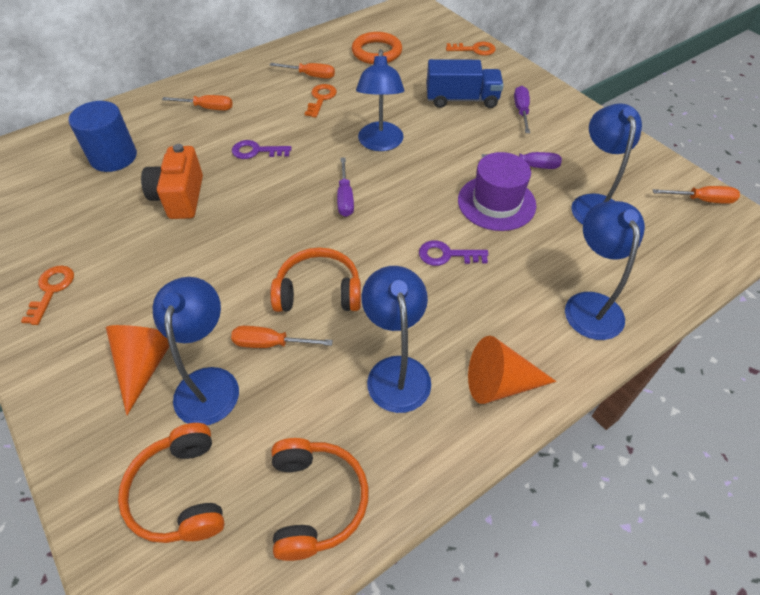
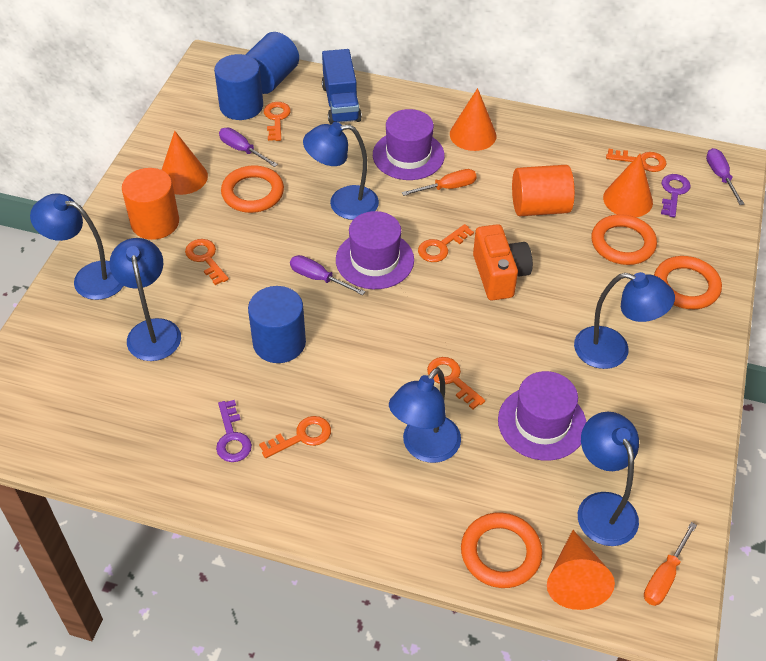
blue cylinder: 1 -> 3
blue lamp: 5 -> 6
orange cone: 2 -> 4
orange cylinder: 0 -> 2
orange headphones: 3 -> 0
orange key: 3 -> 6
orange ring: 1 -> 4
orange screwdriver: 4 -> 2
purple hat: 1 -> 3

